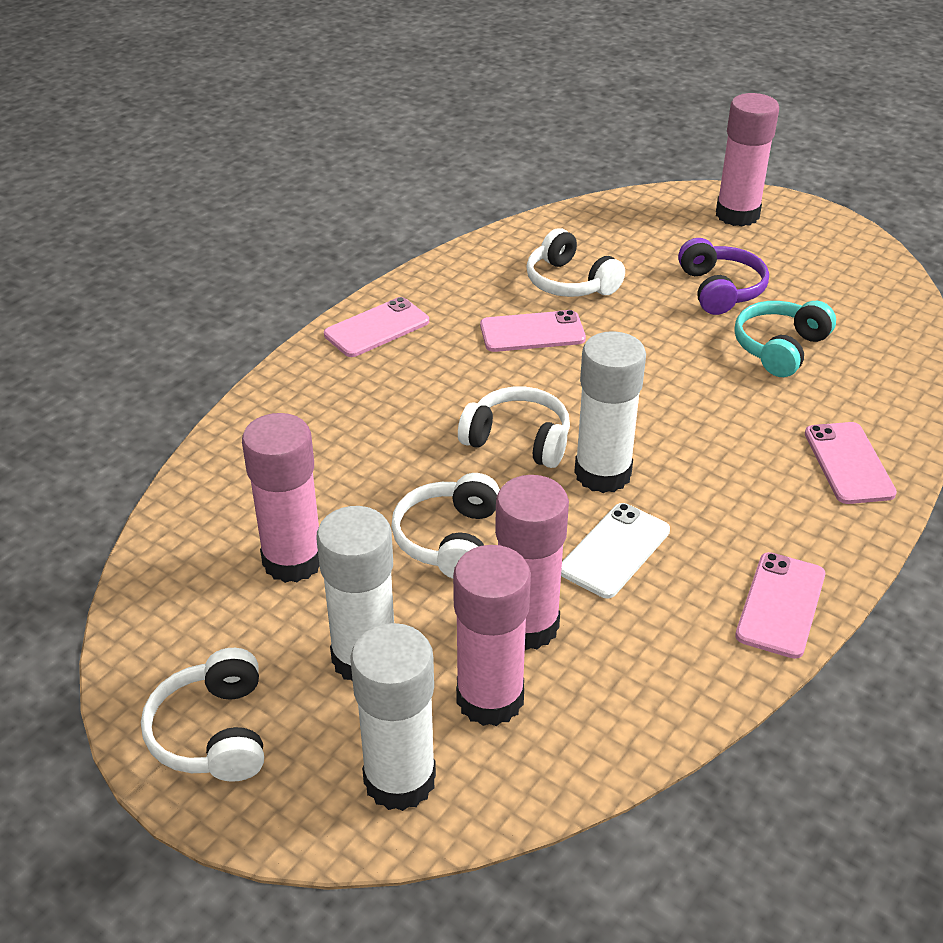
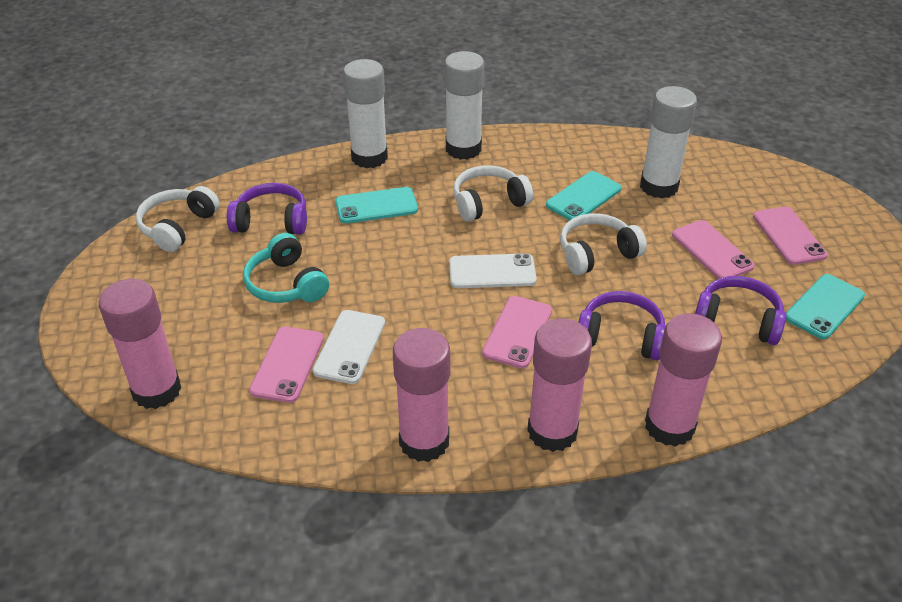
purple headphones: 1 -> 3
turquoise phone: 0 -> 3
white headphones: 4 -> 3
white phone: 1 -> 2

